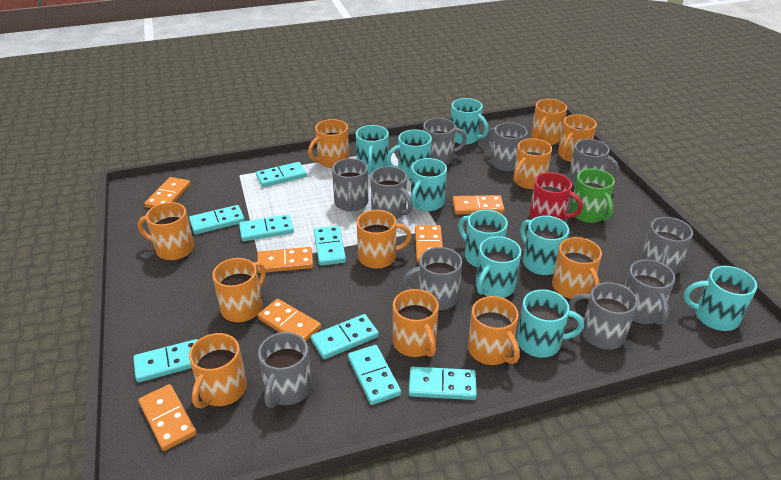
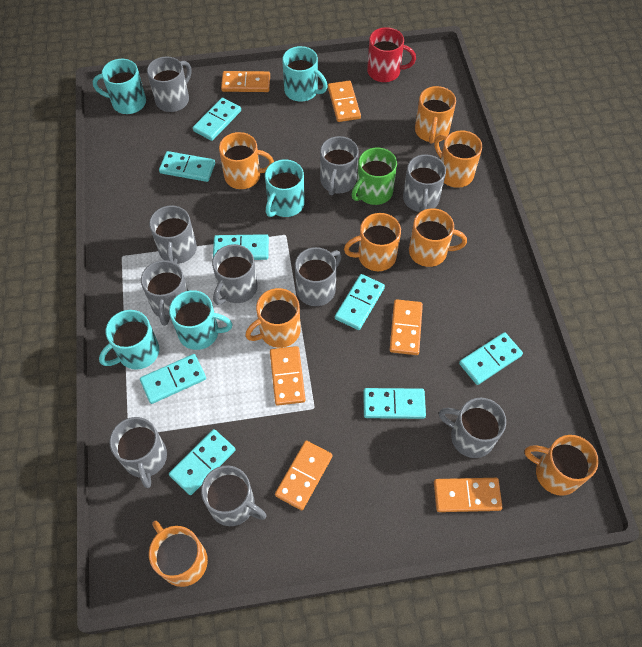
orange mug: 11 -> 8
turquoise mug: 9 -> 5

